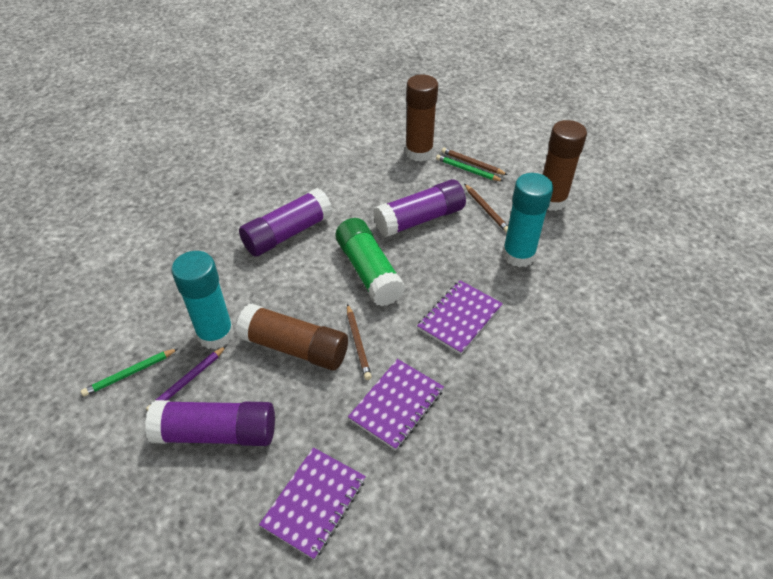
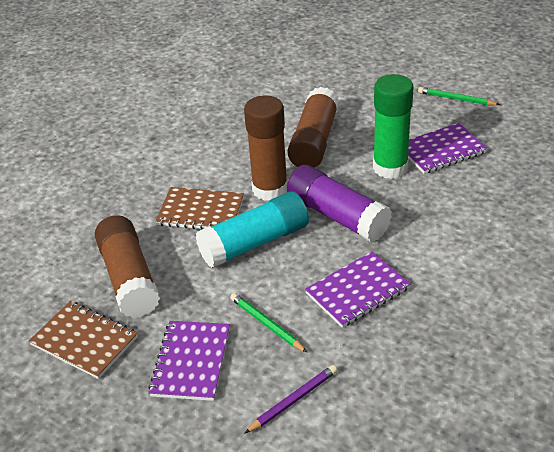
brown notebook: 0 -> 2
brown pencil: 3 -> 0
purple glue stick: 3 -> 1
turquoise glue stick: 2 -> 1

